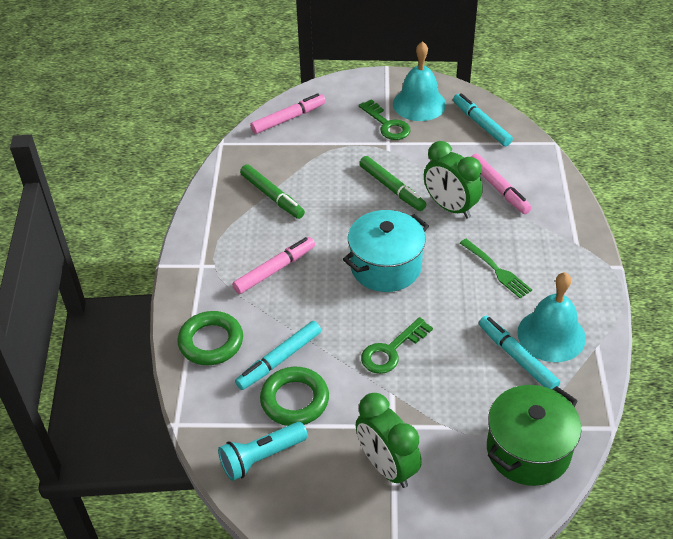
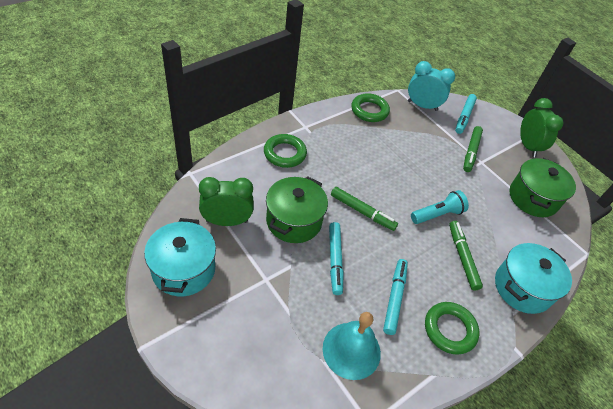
green fork: 1 -> 0
green key: 2 -> 0
green marker: 2 -> 3
green pot: 1 -> 2
green ring: 2 -> 3
pink marker: 3 -> 0
turquoise bell: 2 -> 1
turquoise clock: 0 -> 1
turquoise pot: 1 -> 2

